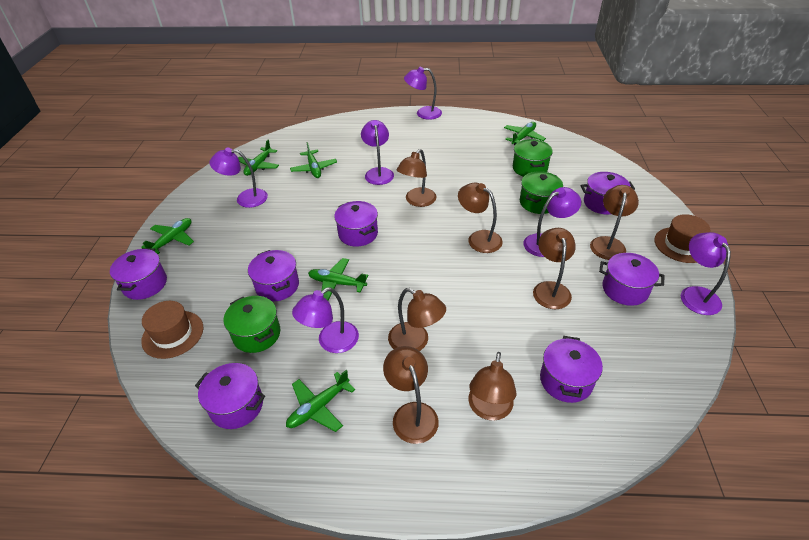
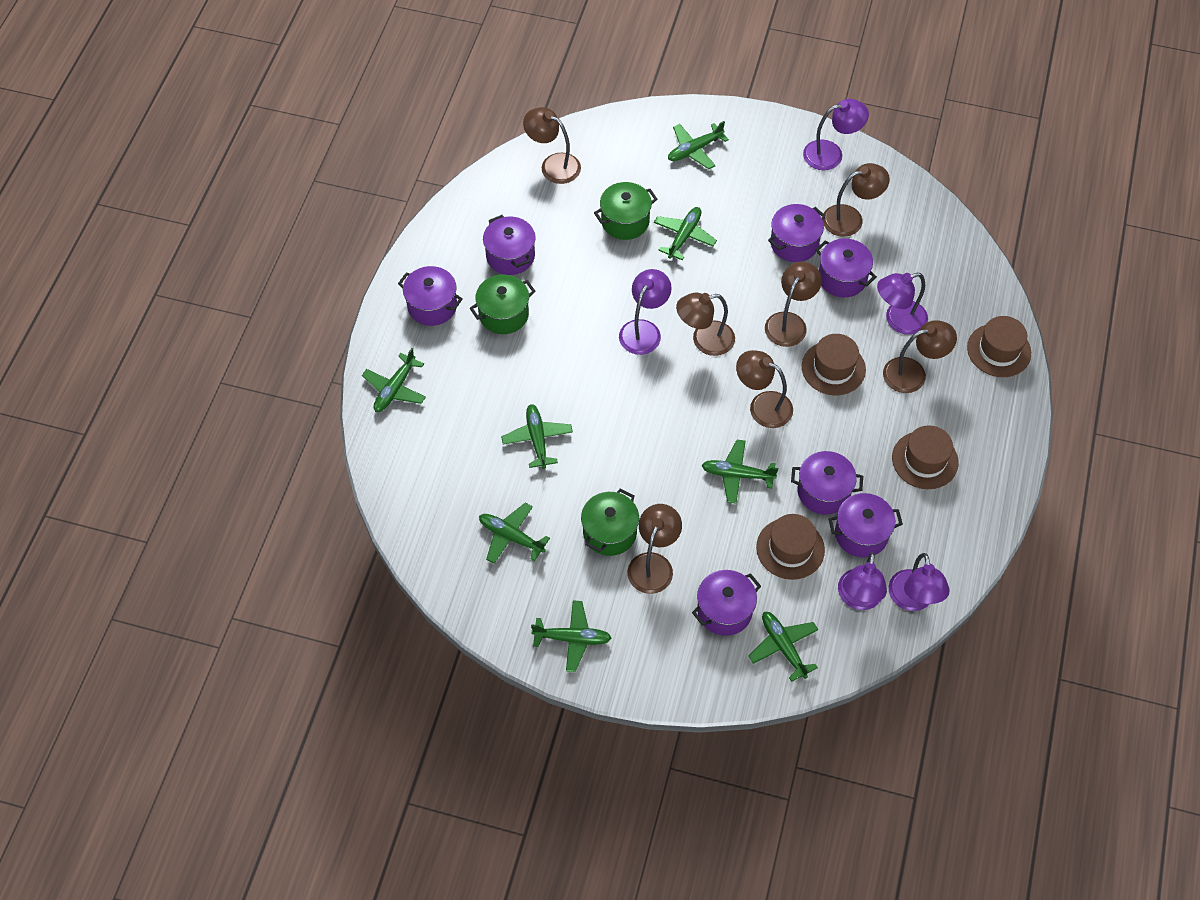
brown hat: 2 -> 4
green plane: 6 -> 8
purple lamp: 6 -> 5

